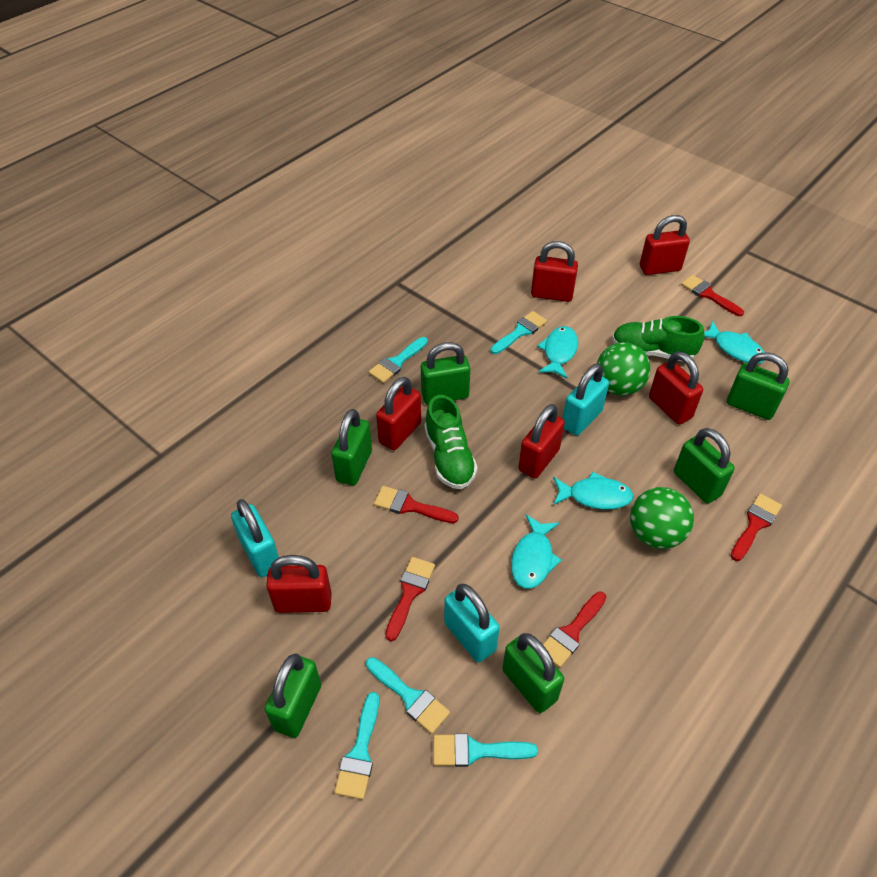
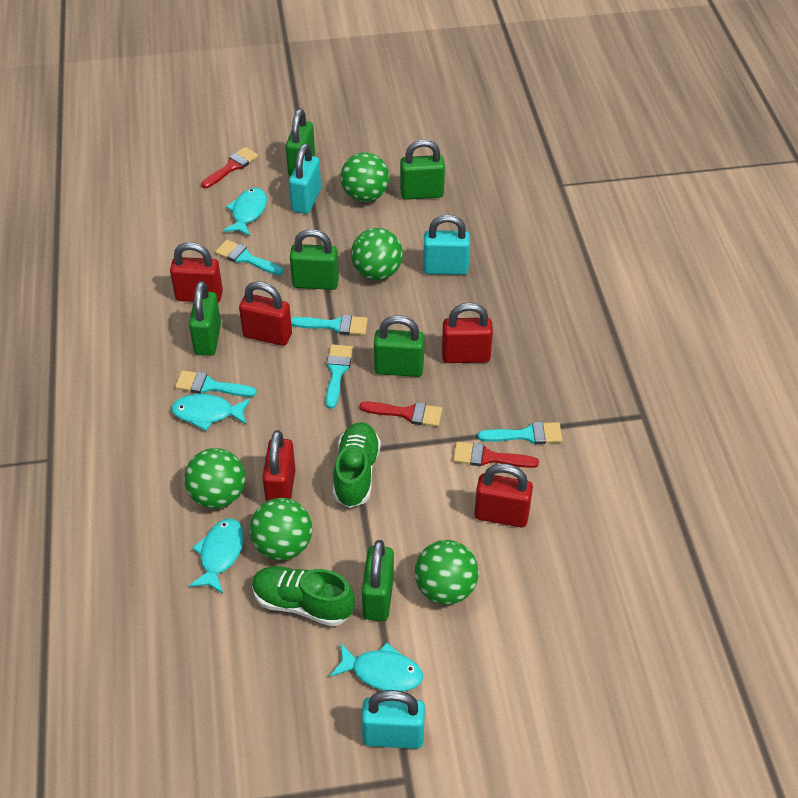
green ball: 2 -> 5
red brush: 5 -> 3
red padlock: 6 -> 5

